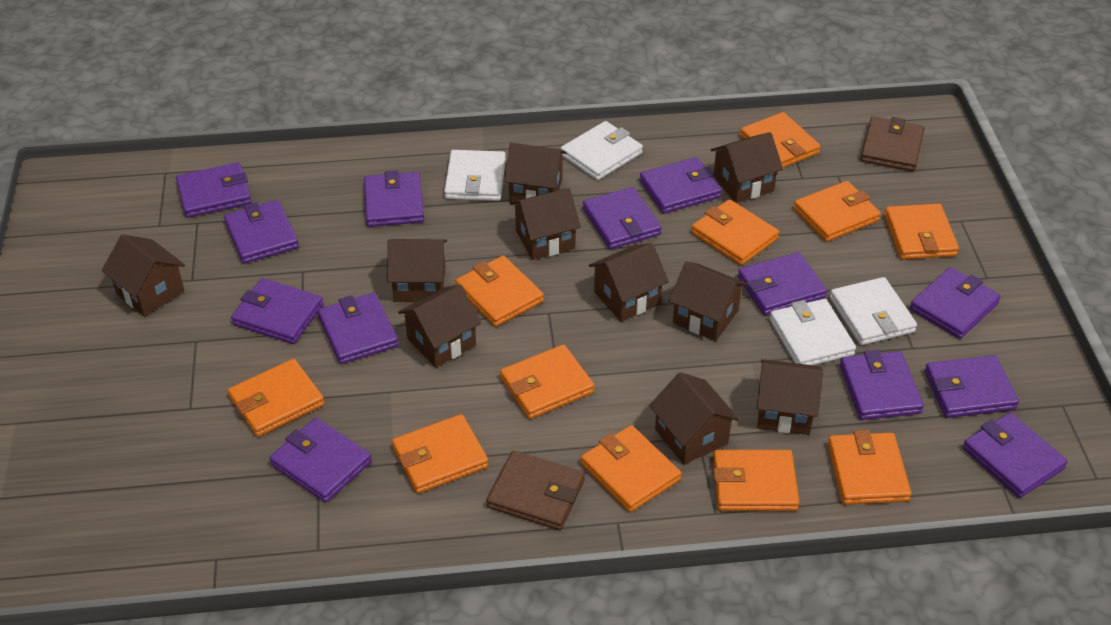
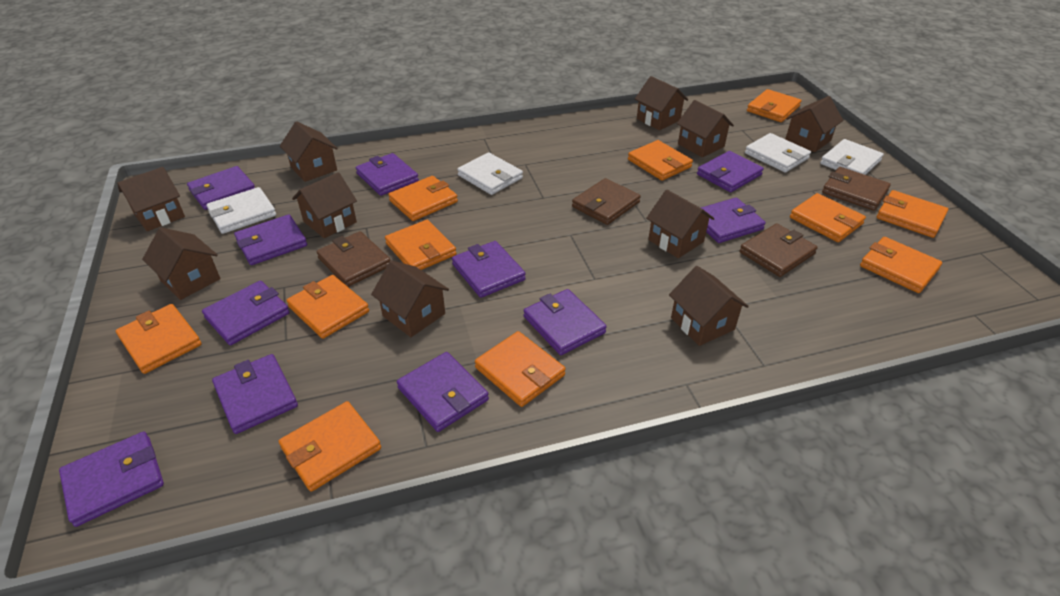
brown wallet: 2 -> 4
purple wallet: 13 -> 11

